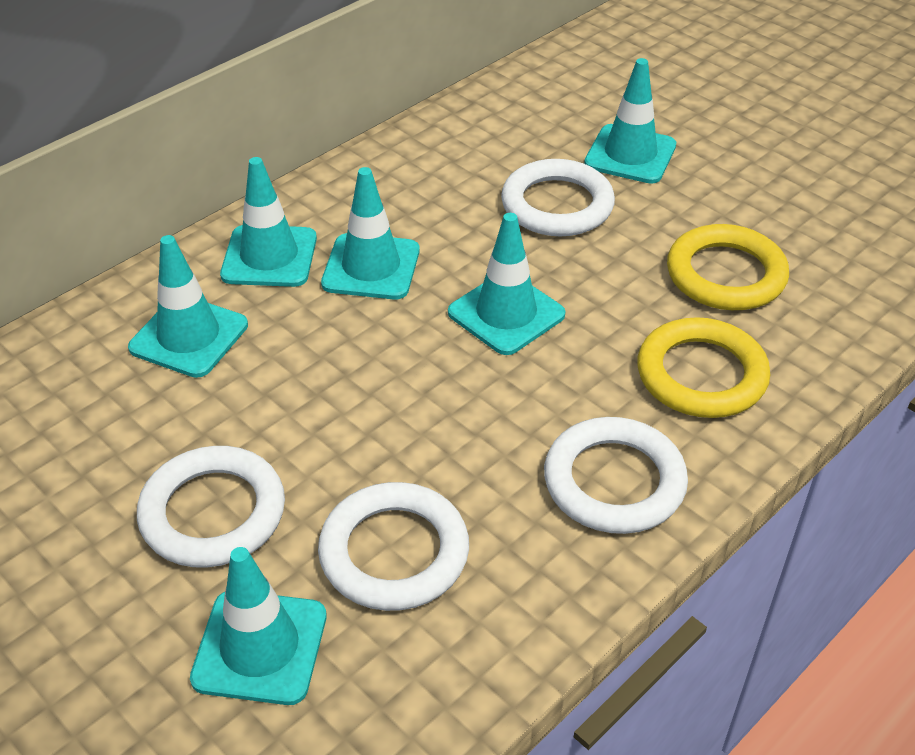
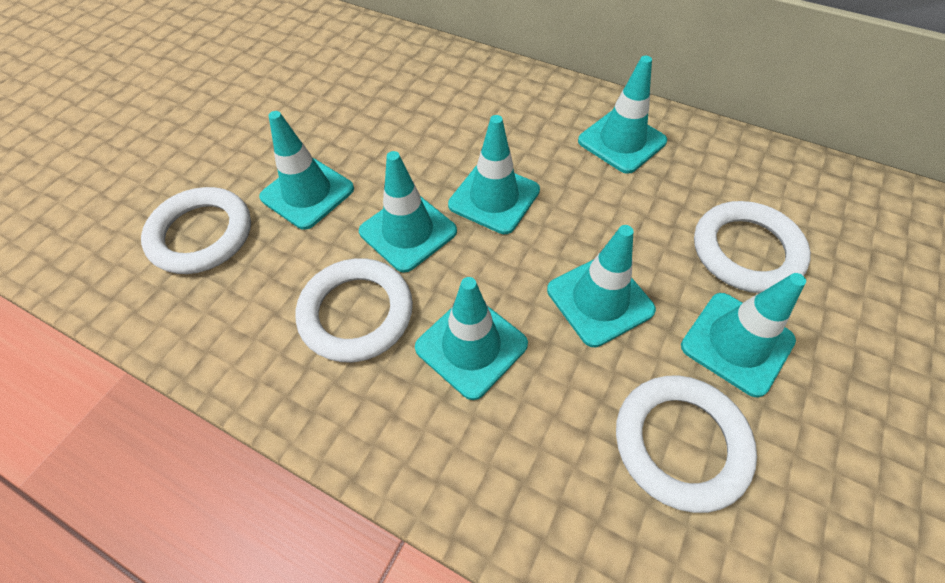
turquoise traffic cone: 6 -> 7
yellow ring: 2 -> 0

